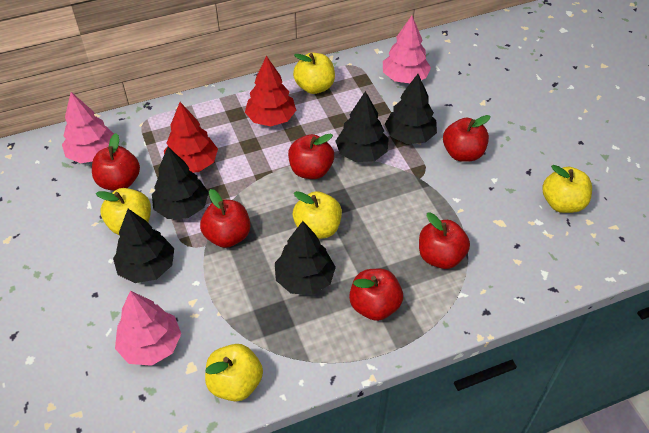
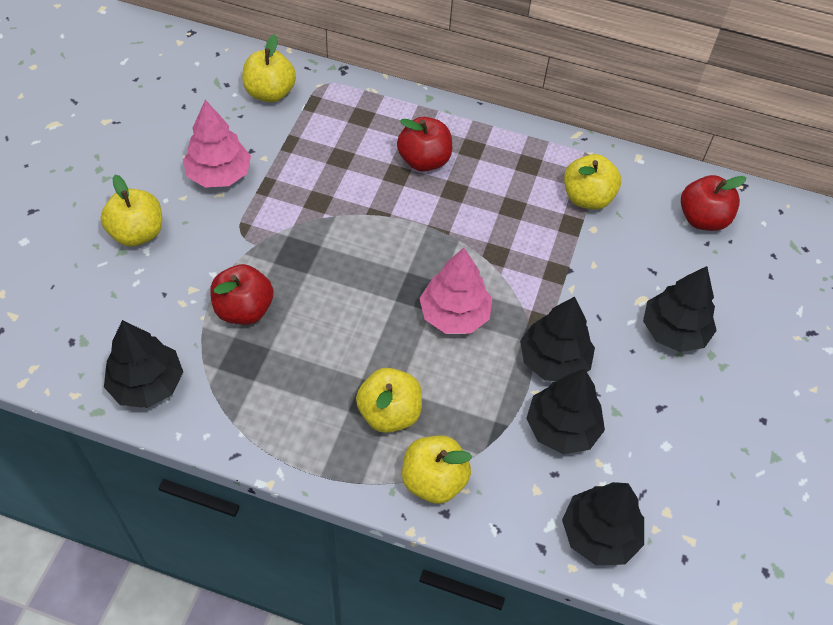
pink tree: 3 -> 2
red apple: 6 -> 3
red tree: 2 -> 0

